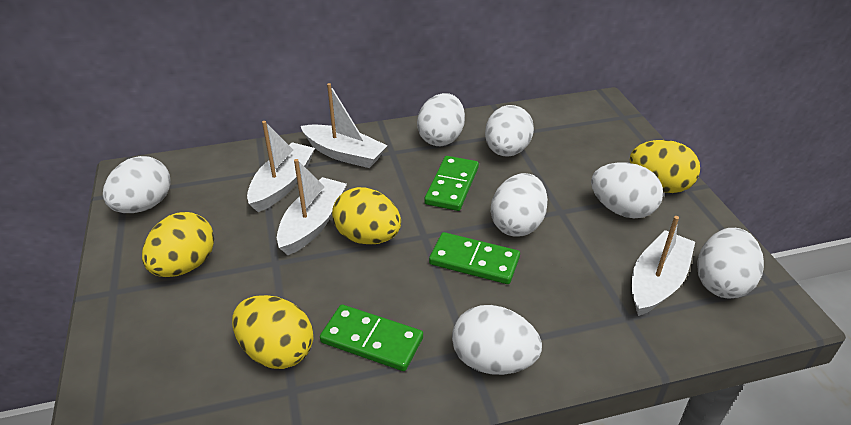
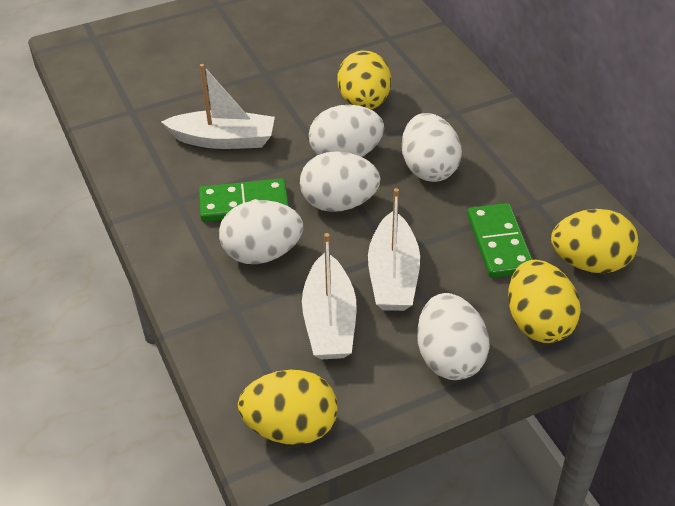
green domino: 3 -> 2
white boat: 4 -> 3
white egg: 7 -> 5

